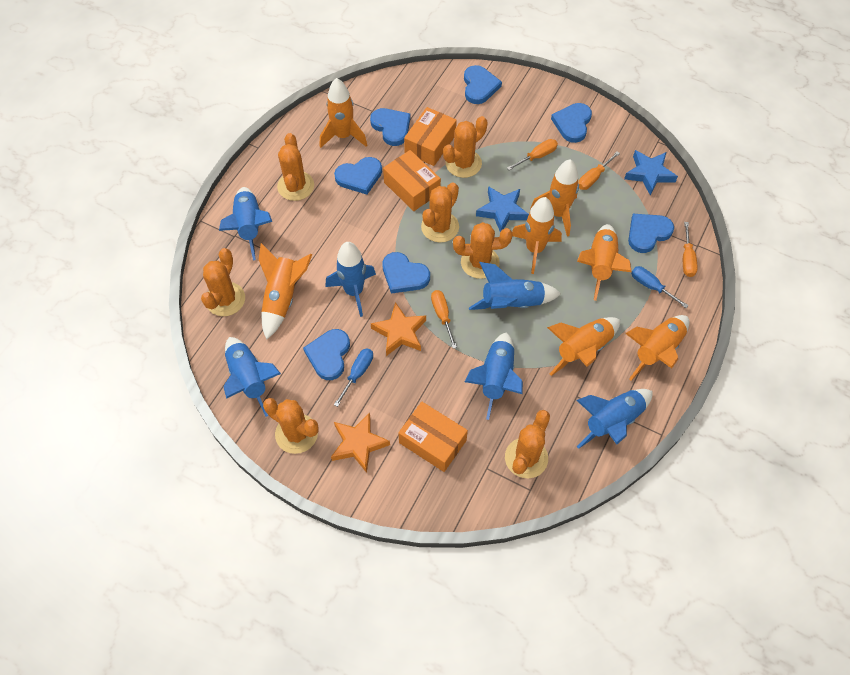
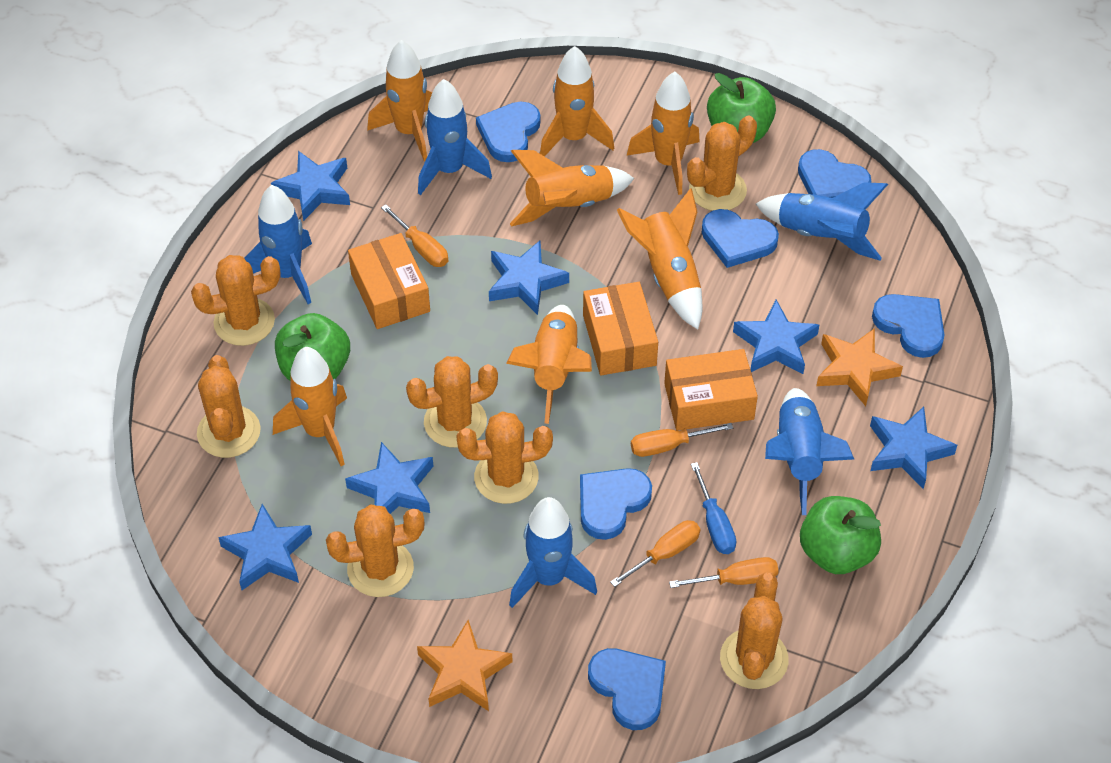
blue heart: 7 -> 6
blue rocket: 6 -> 5
blue screwdriver: 2 -> 1
blue star: 2 -> 6
green apple: 0 -> 3

